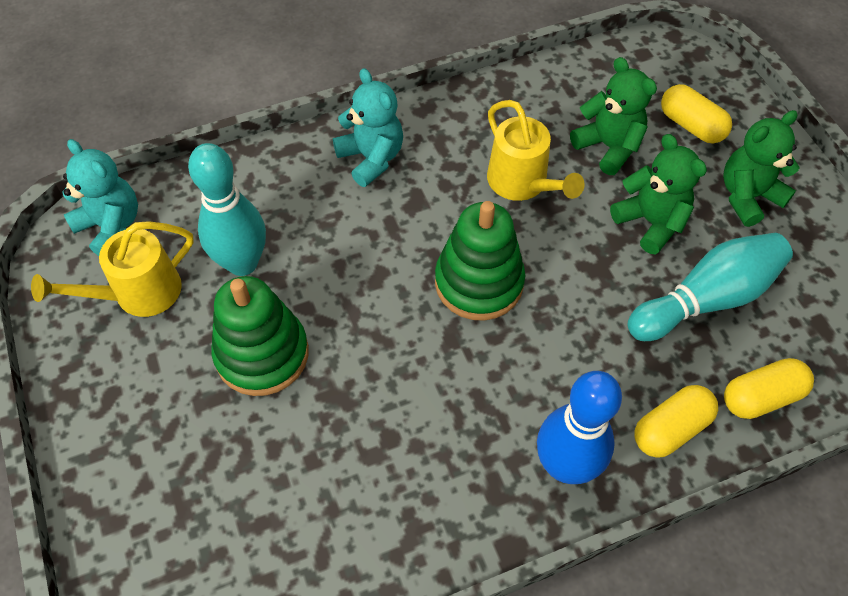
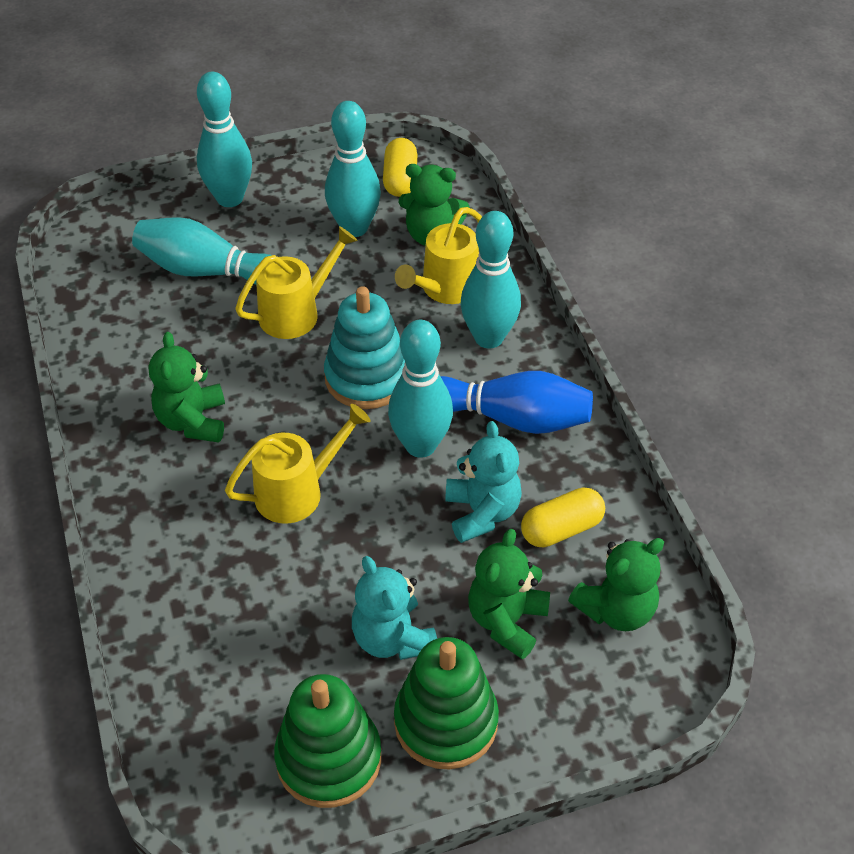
green teddy bear: 3 -> 4
turquoise bowling pin: 2 -> 5
turquoise stacking toy: 0 -> 1
yellow capsule: 3 -> 2
yellow watering can: 2 -> 3

